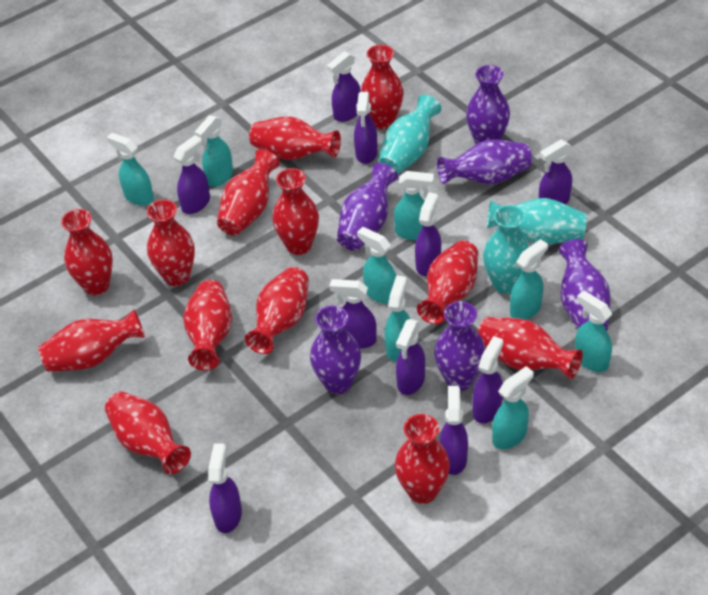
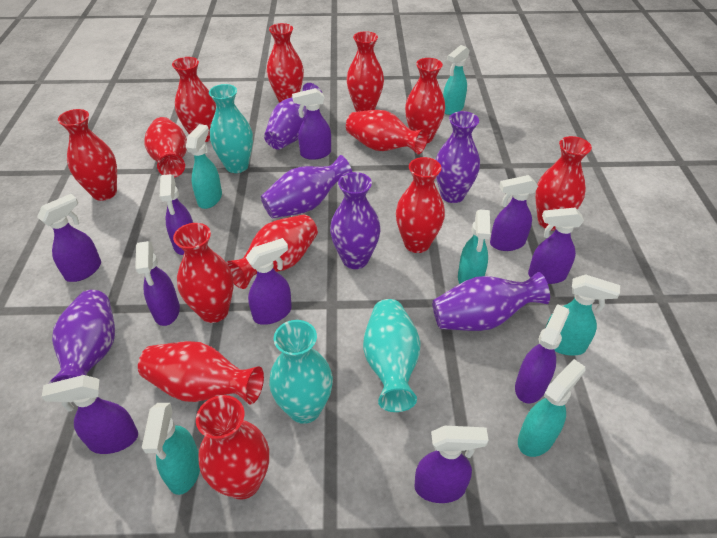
turquoise spray bottle: 8 -> 6

